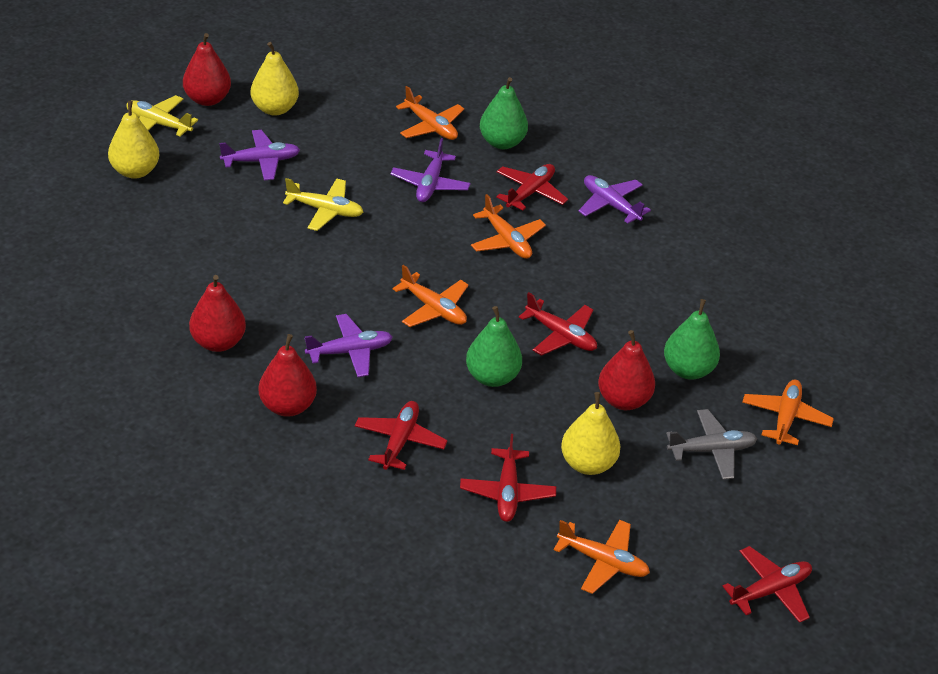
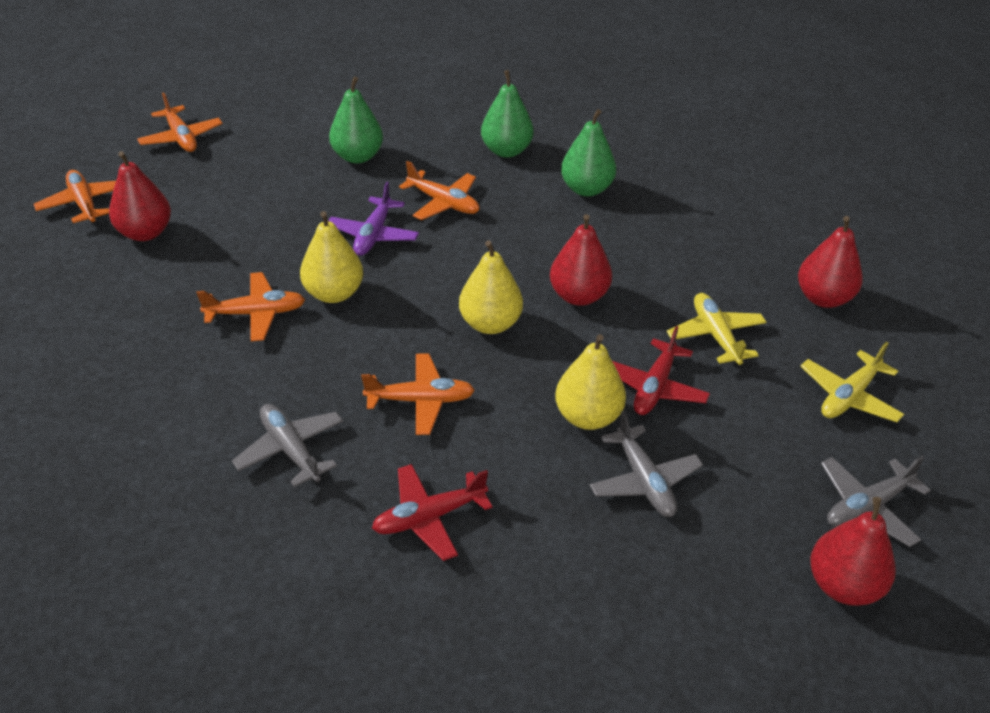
grey plane: 1 -> 3
purple plane: 4 -> 1
red plane: 5 -> 2

